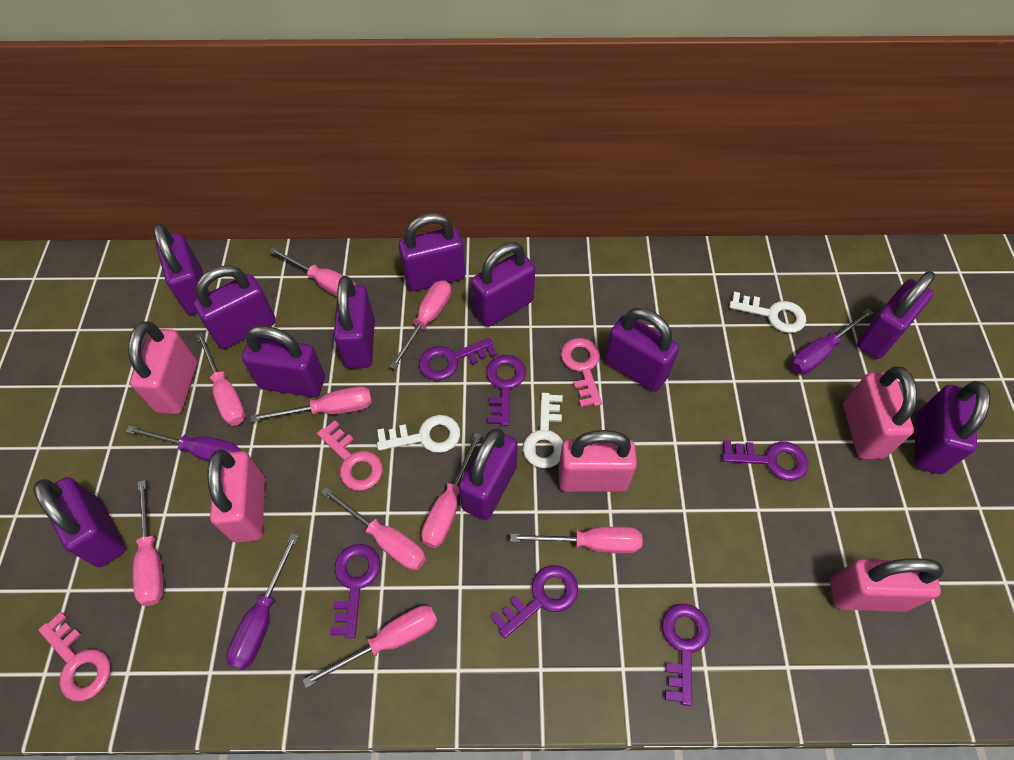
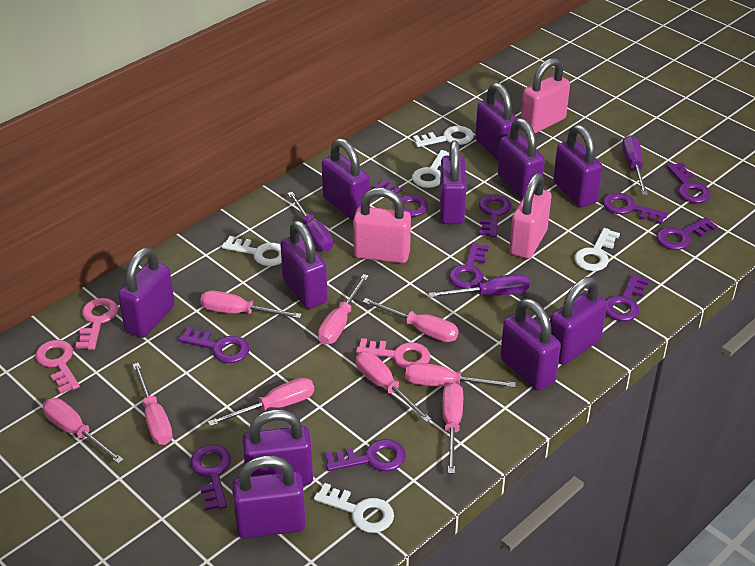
pink padlock: 5 -> 3
purple key: 6 -> 10
white key: 3 -> 5

